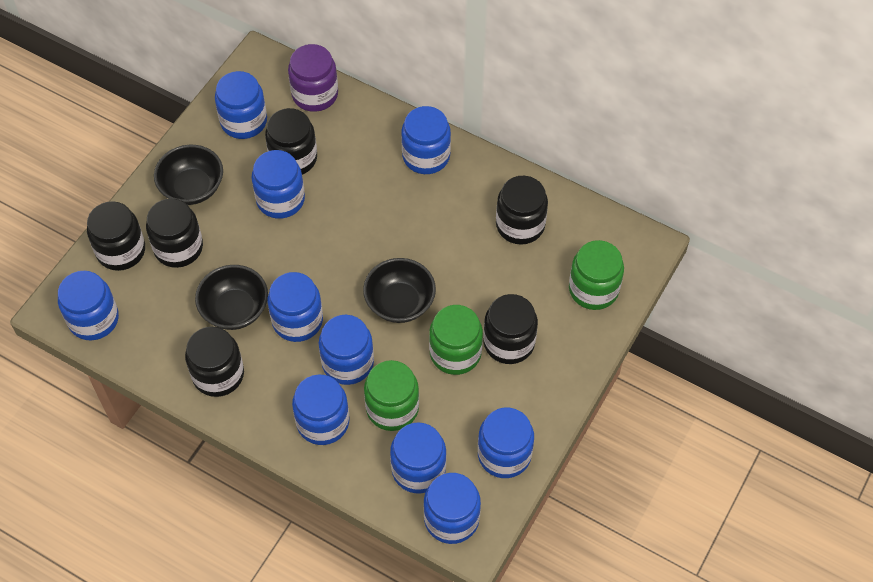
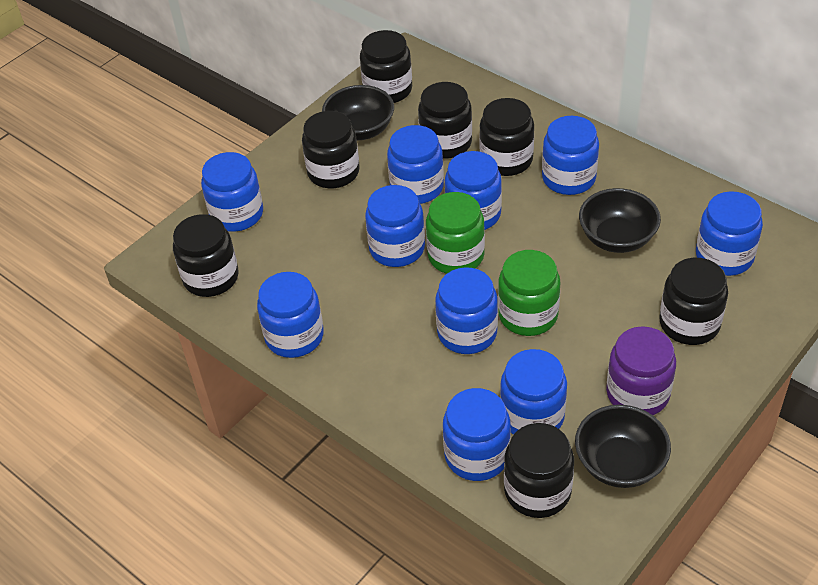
black jar: 6 -> 7
green jar: 3 -> 2

